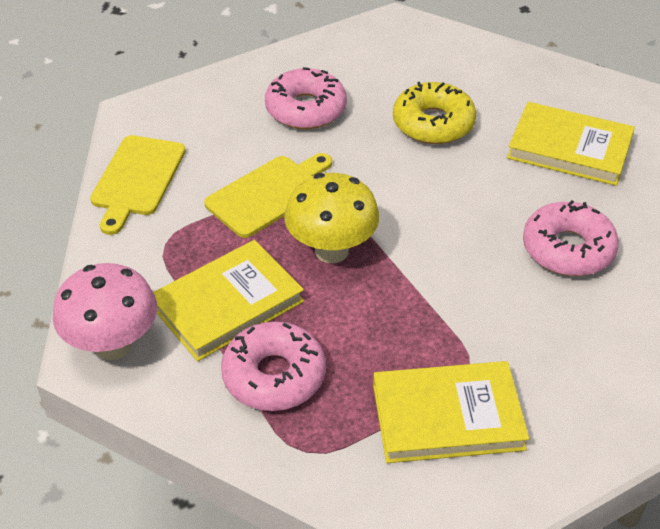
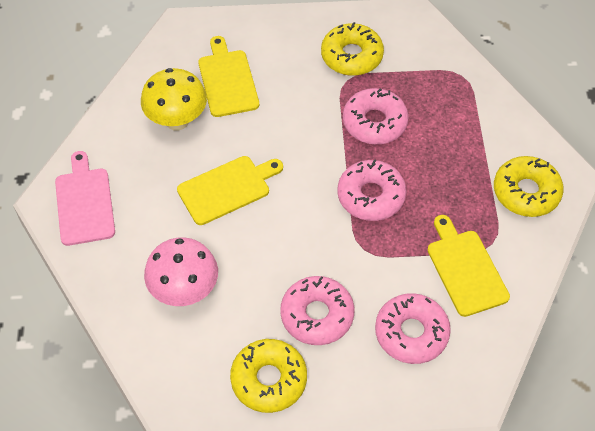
pink cutting board: 0 -> 1
pink donut: 3 -> 4
yellow book: 3 -> 0
yellow cutting board: 2 -> 3
yellow donut: 1 -> 3

